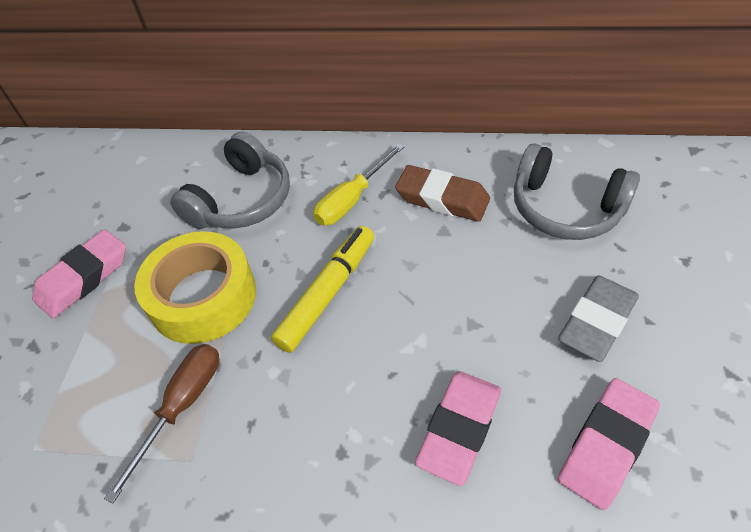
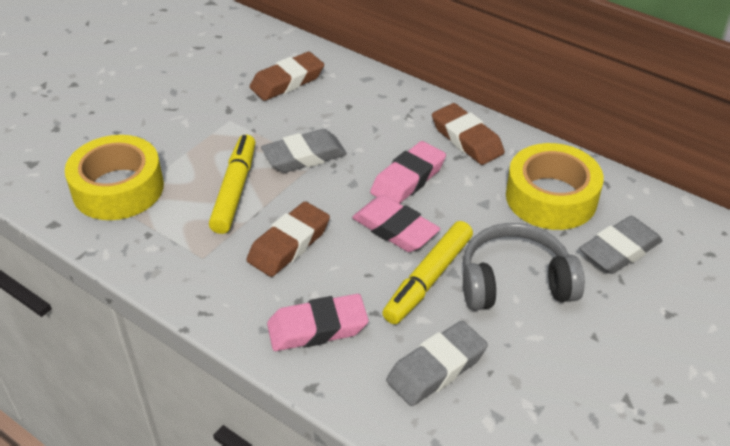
brown eraser: 1 -> 3
brown screwdriver: 1 -> 0
grey eraser: 1 -> 3
grey headphones: 2 -> 1
yellow marker: 1 -> 2
yellow screwdriver: 1 -> 0
yellow tape: 1 -> 2

